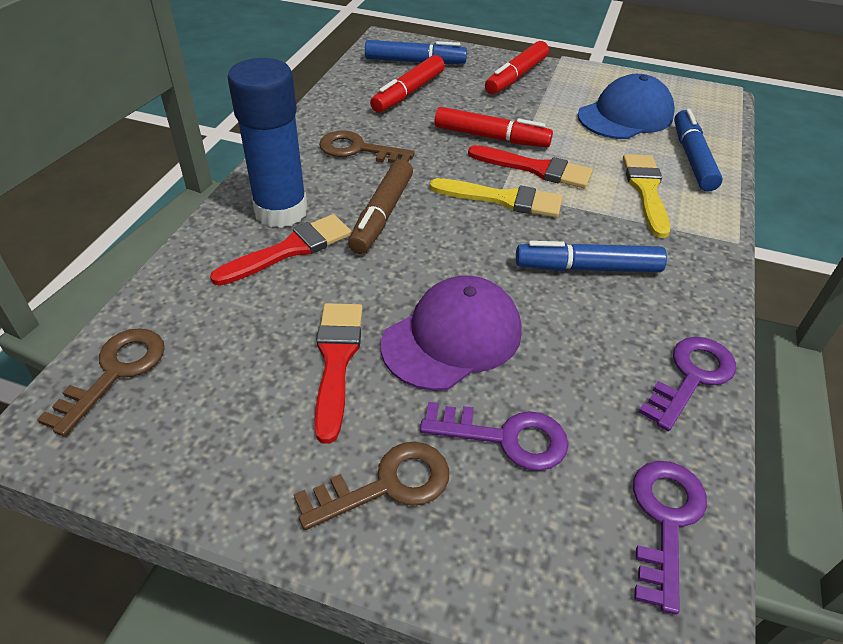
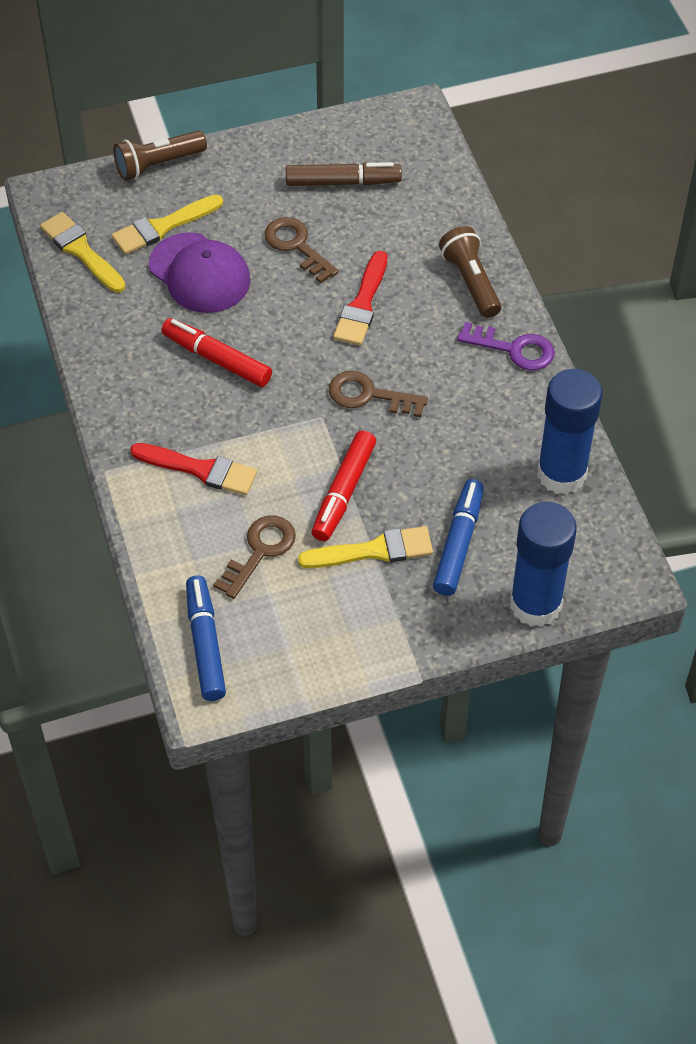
blue cap: 1 -> 0
blue glue stick: 1 -> 2
blue marker: 3 -> 2
brown flashlight: 0 -> 2
purple key: 3 -> 1
red brush: 3 -> 2
red marker: 3 -> 2
yellow brush: 2 -> 3

